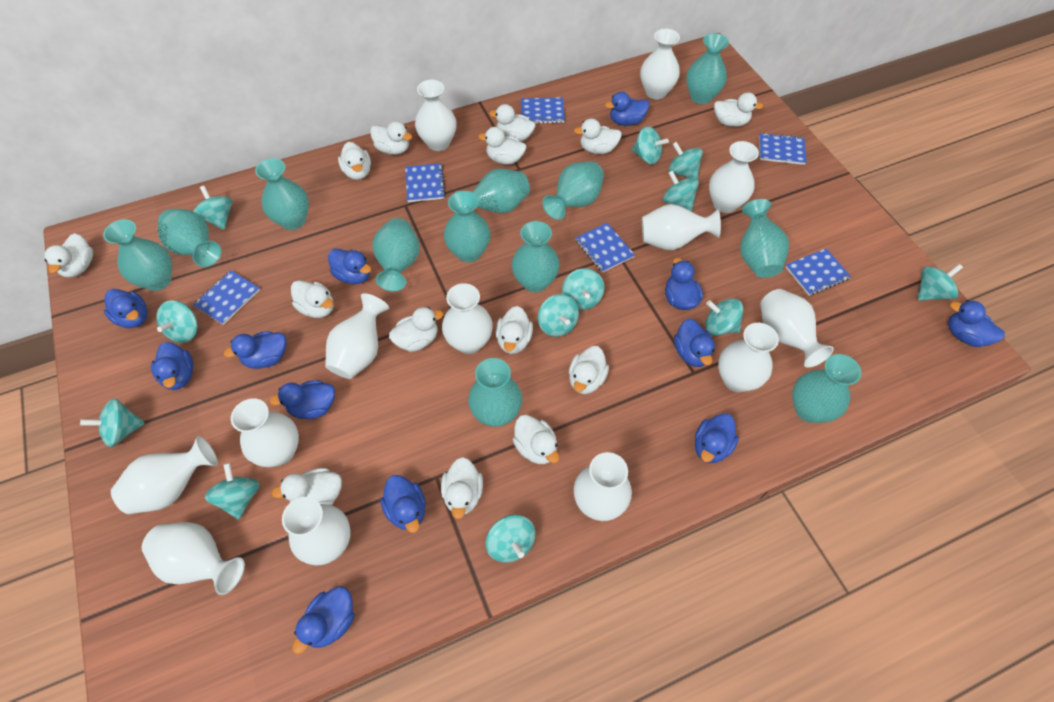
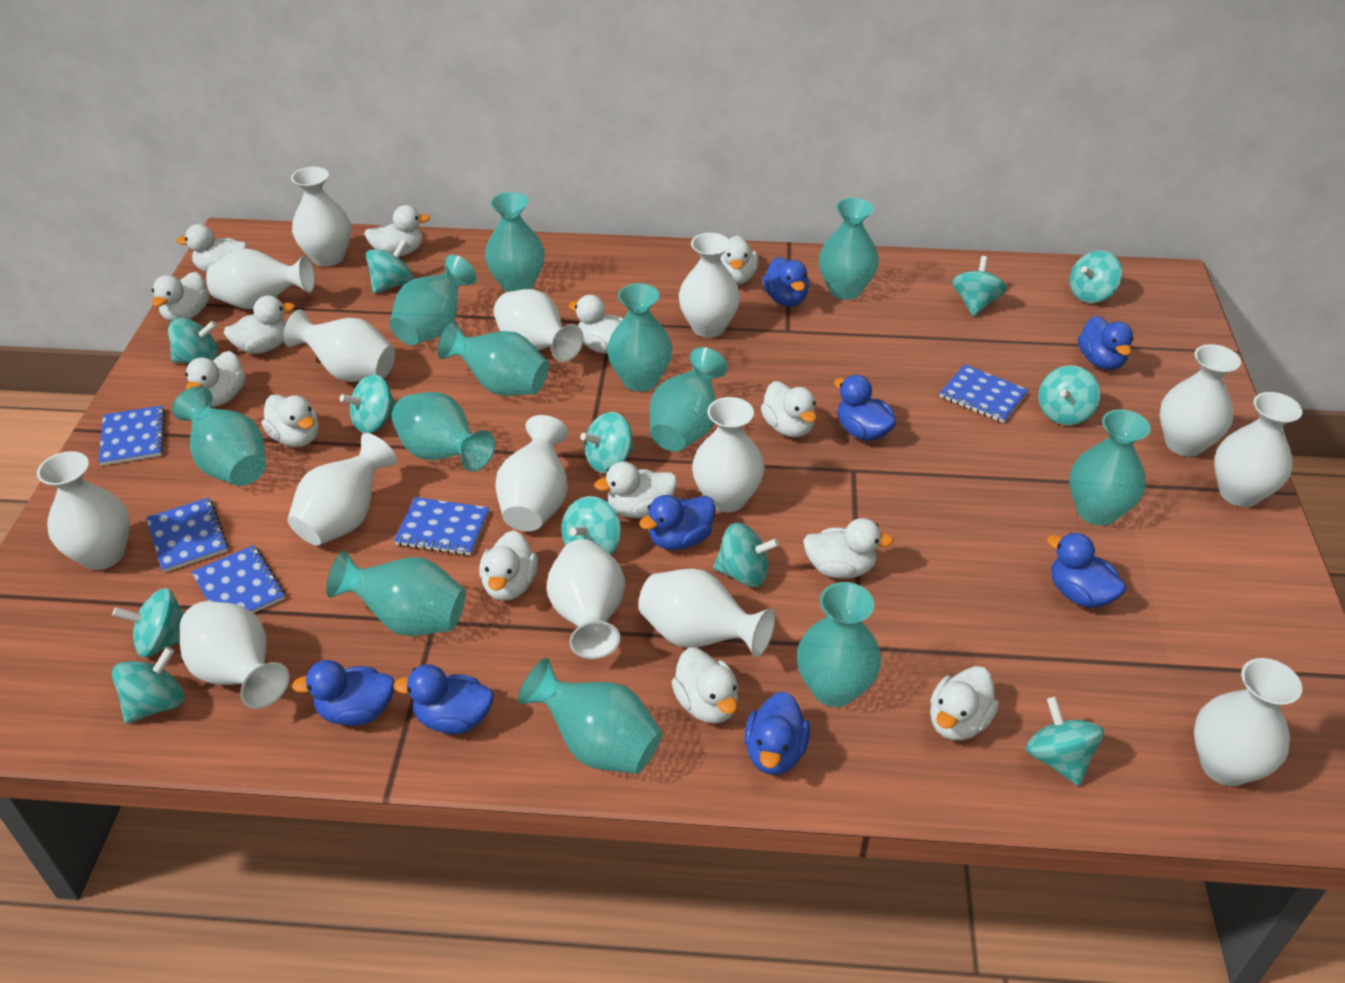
blue duck: 12 -> 8
blue notebook: 6 -> 5
white vase: 13 -> 15

